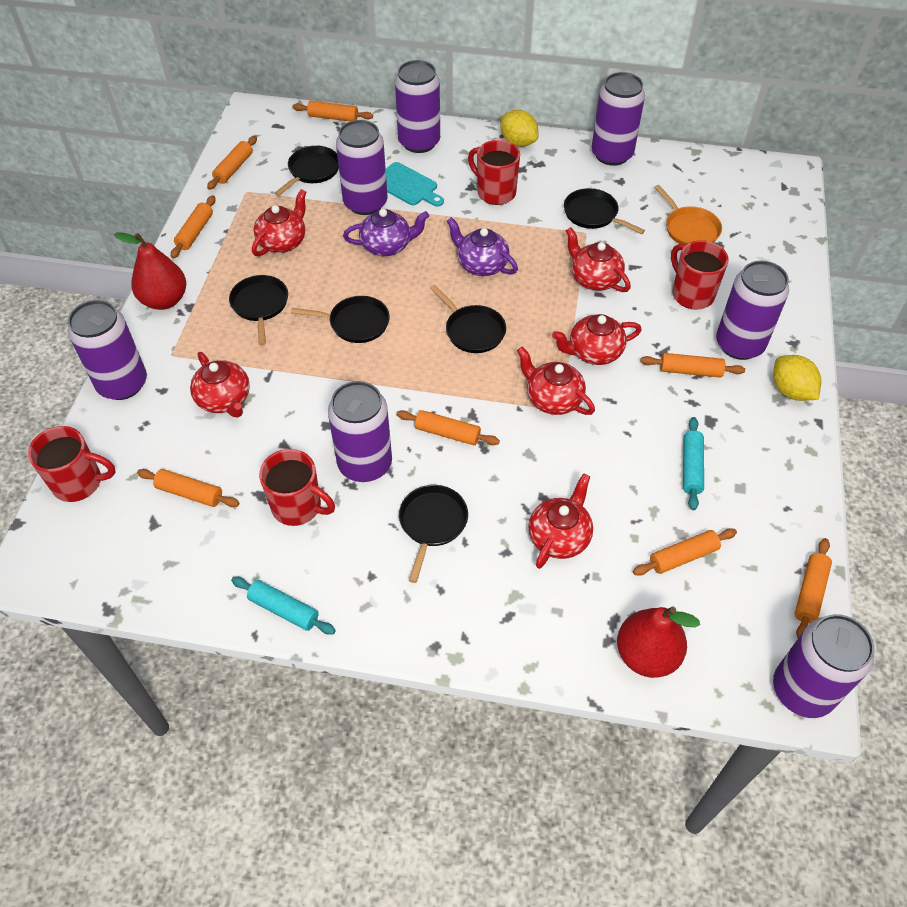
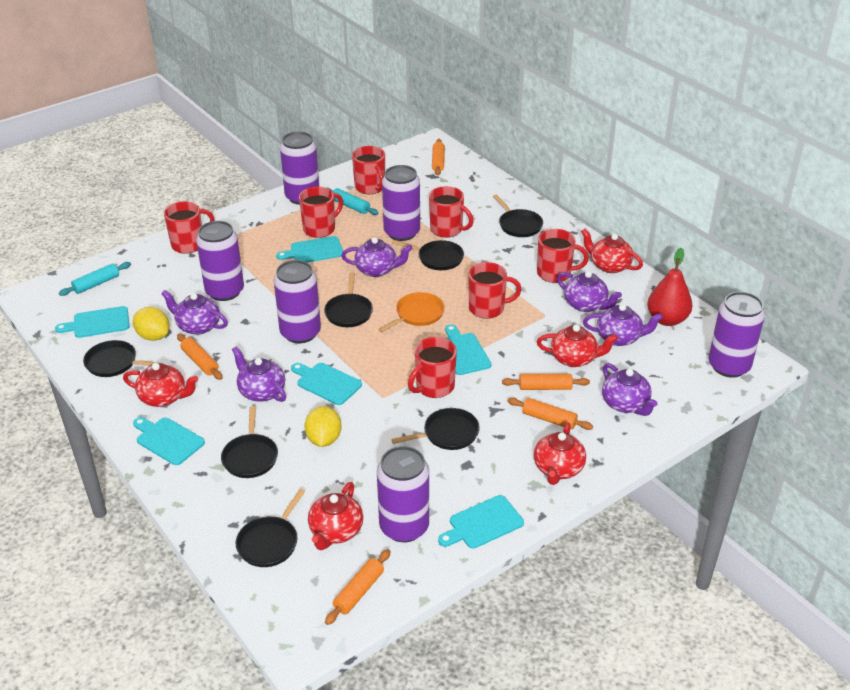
black pan: 6 -> 7
orange rolling pin: 8 -> 5
purple can: 7 -> 6
purple teapot: 2 -> 6
red mug: 4 -> 7
red pear: 2 -> 1
red teapot: 6 -> 5
turquoise cutting board: 1 -> 6

